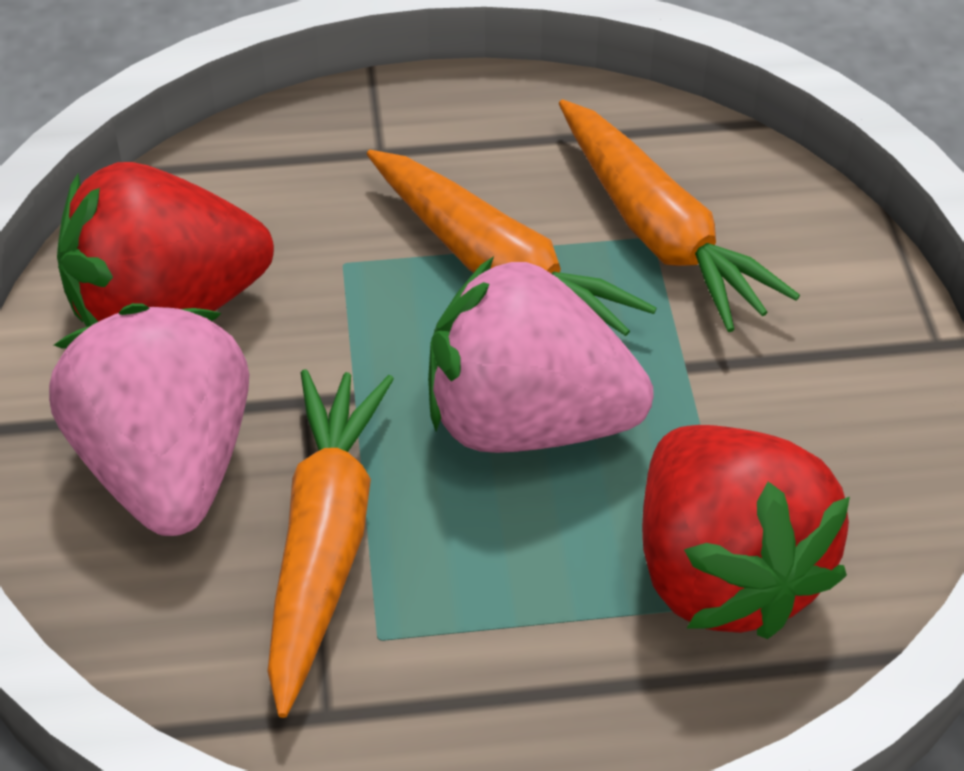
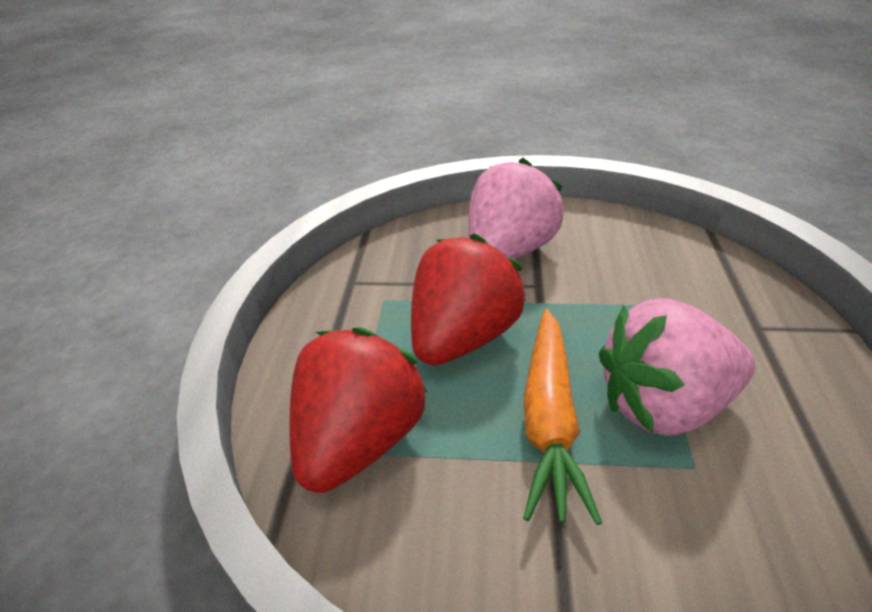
orange carrot: 3 -> 1

